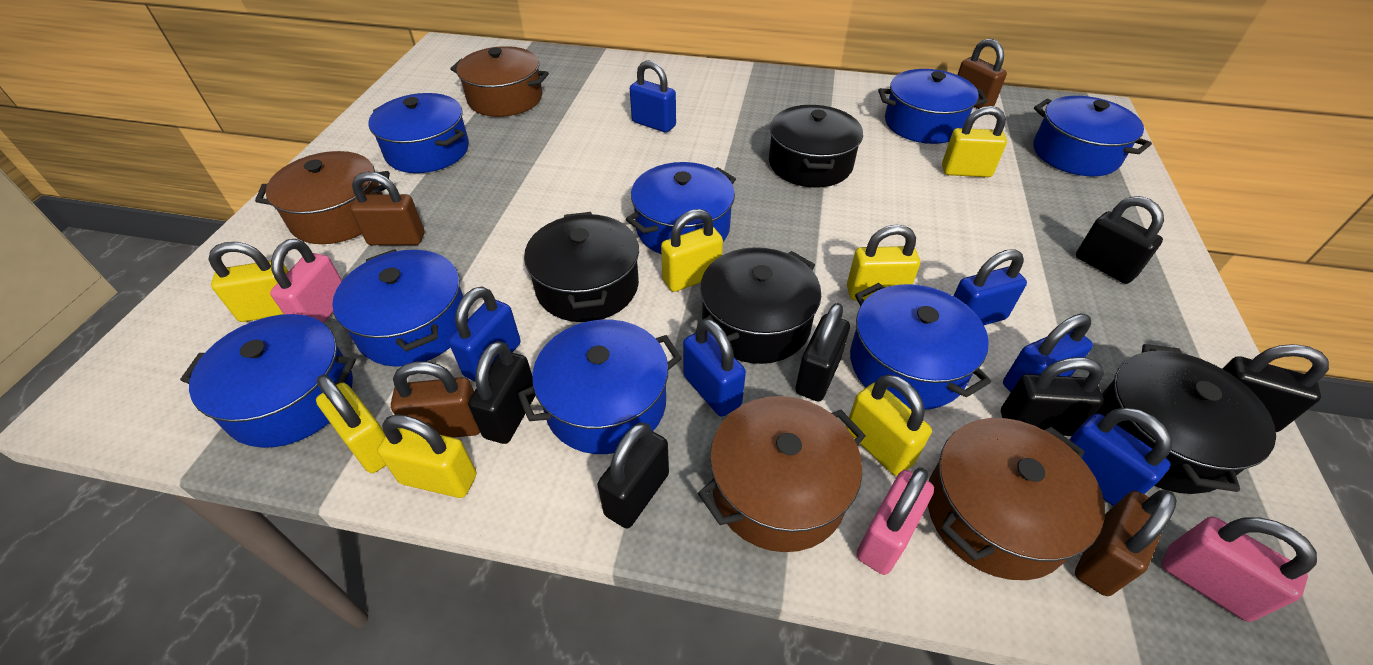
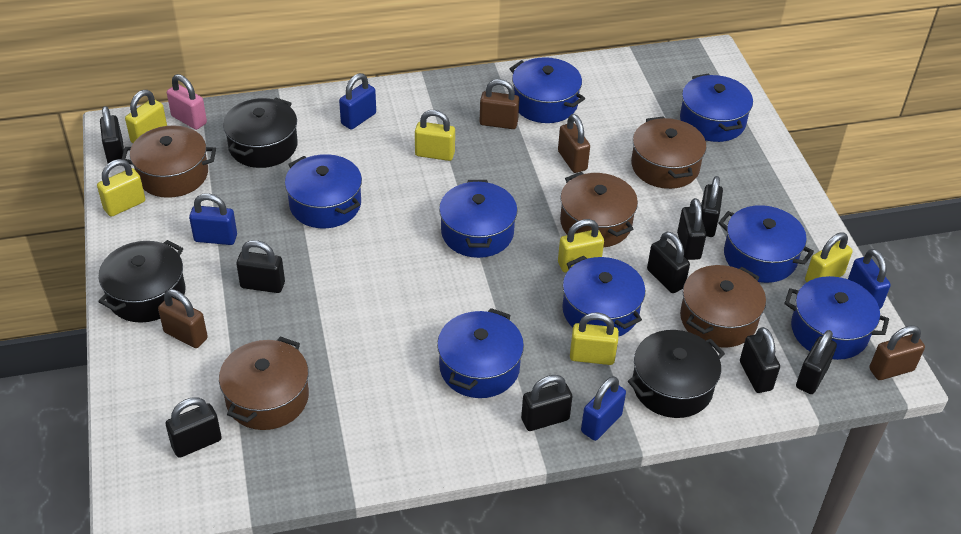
black padlock: 6 -> 9
black pot: 4 -> 3
blue padlock: 6 -> 4
brown pot: 4 -> 5
pink padlock: 3 -> 1
yellow padlock: 7 -> 6

